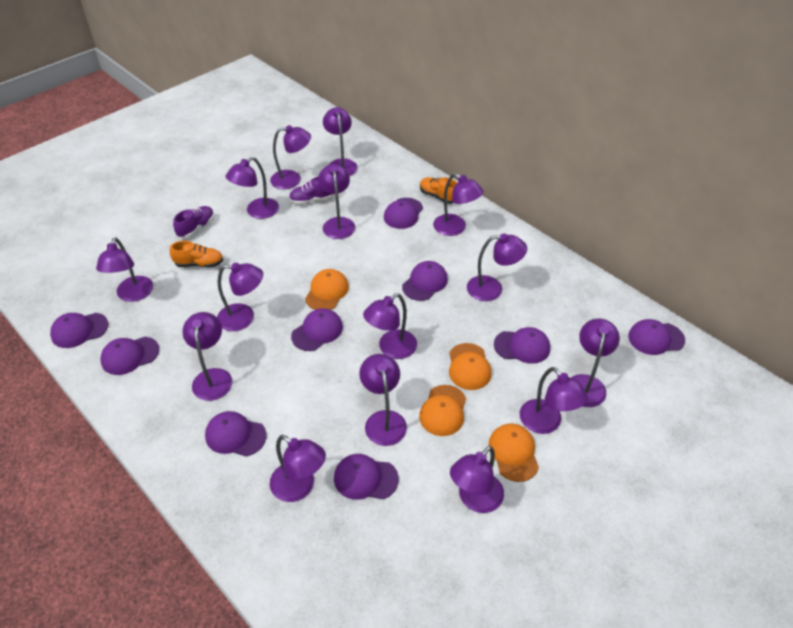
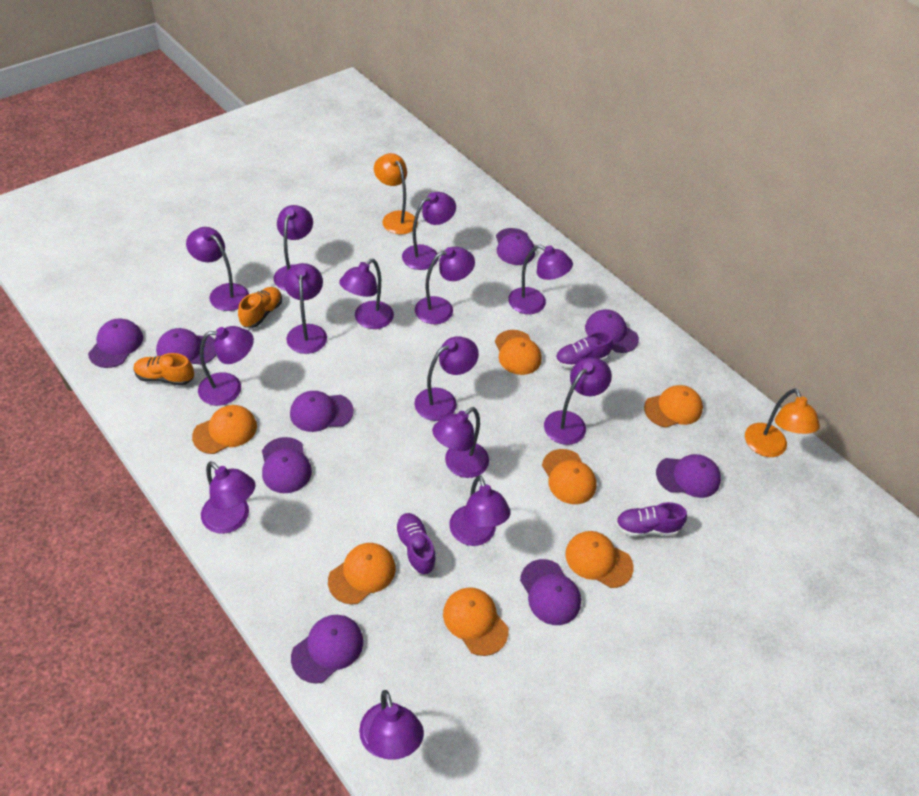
orange cap: 4 -> 7
orange lamp: 0 -> 2
purple lamp: 15 -> 14
purple shoe: 2 -> 3

